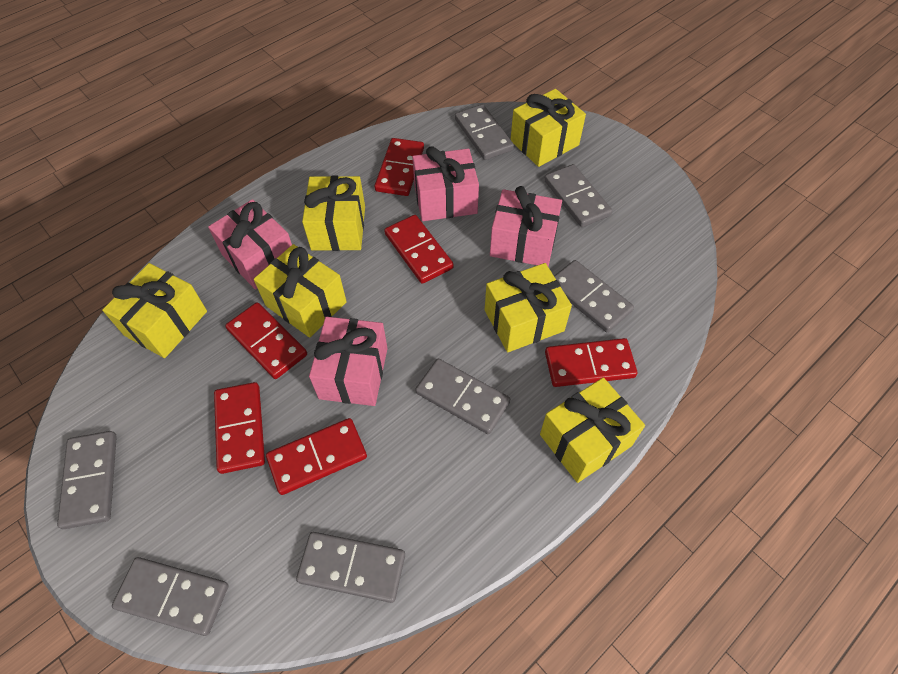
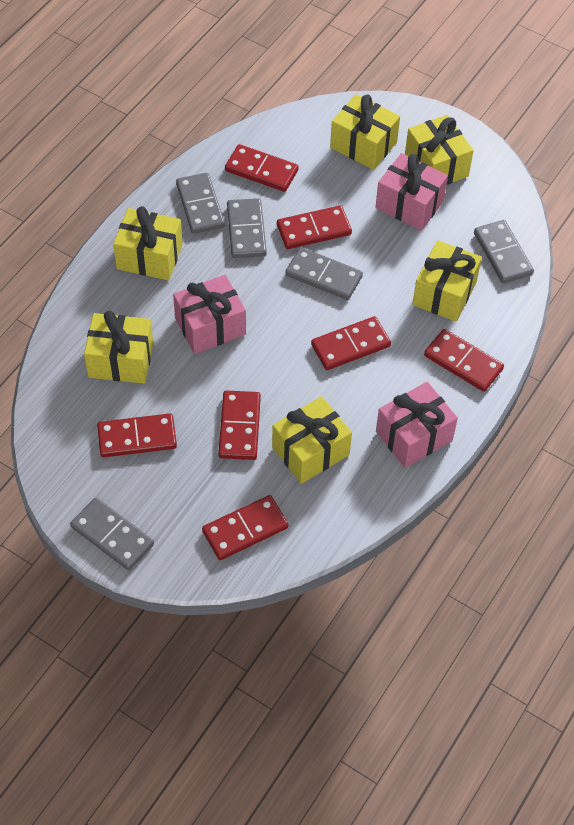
grey domino: 7 -> 5
pink gift: 4 -> 3
red domino: 6 -> 7

